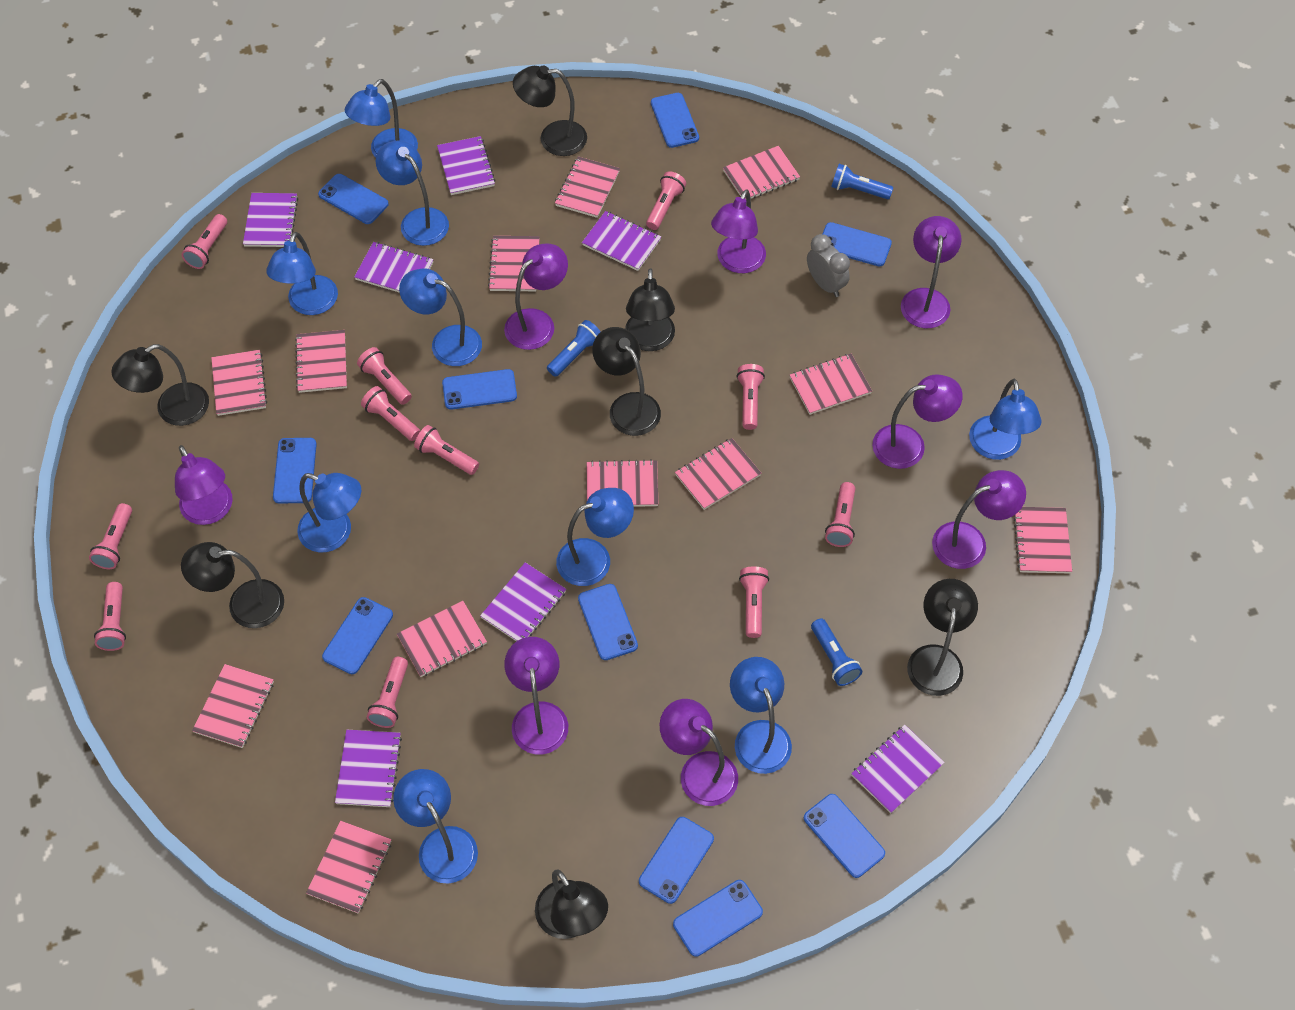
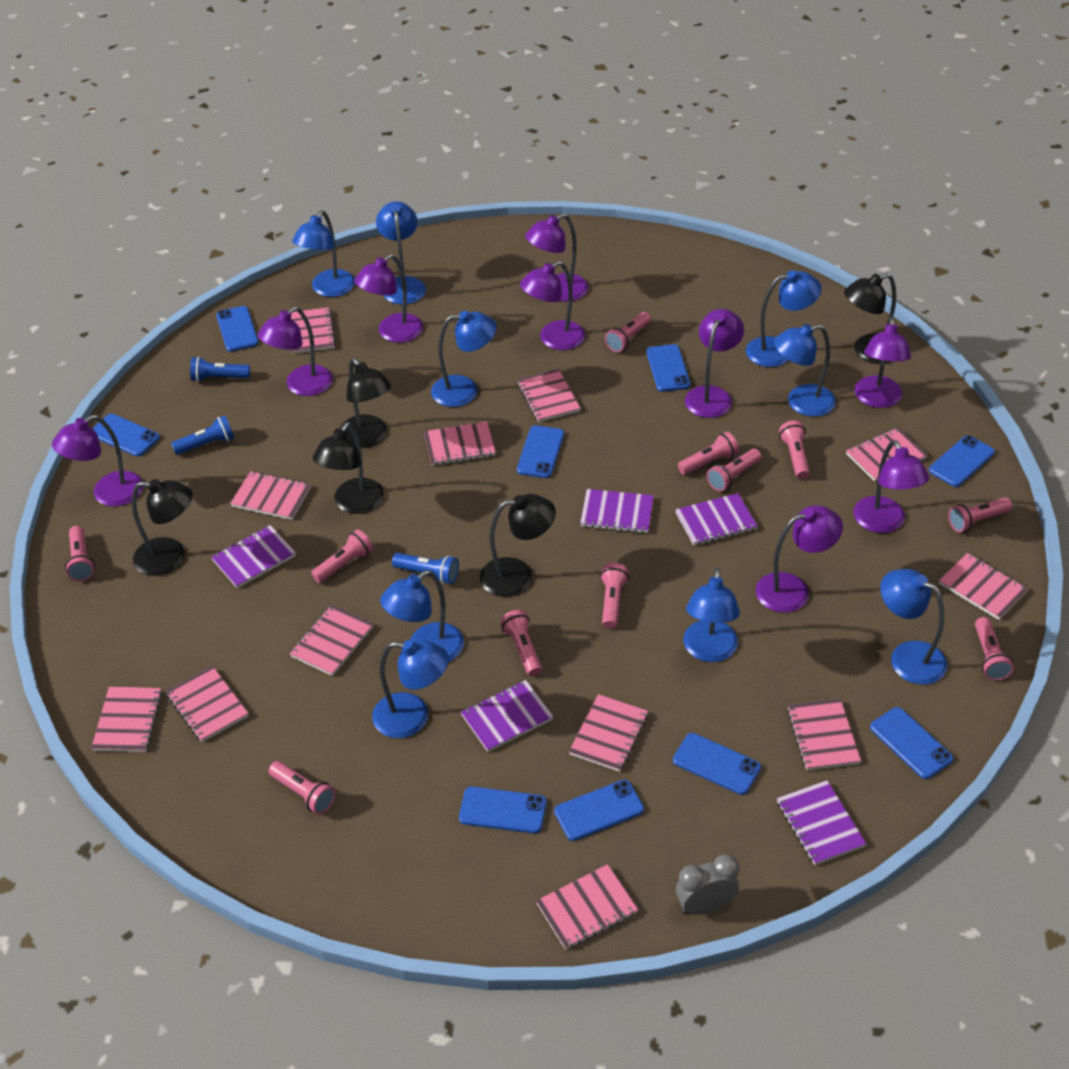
black lamp: 7 -> 5
blue phone: 10 -> 9
purple lamp: 8 -> 9
purple notebook: 7 -> 5

